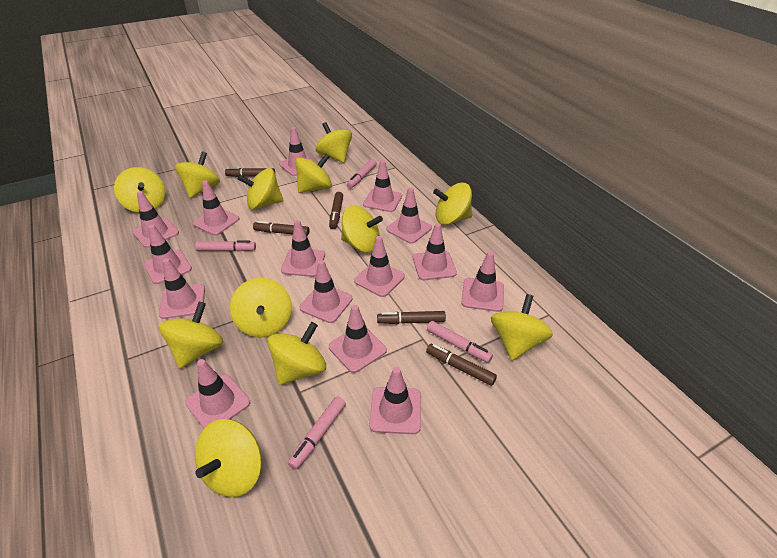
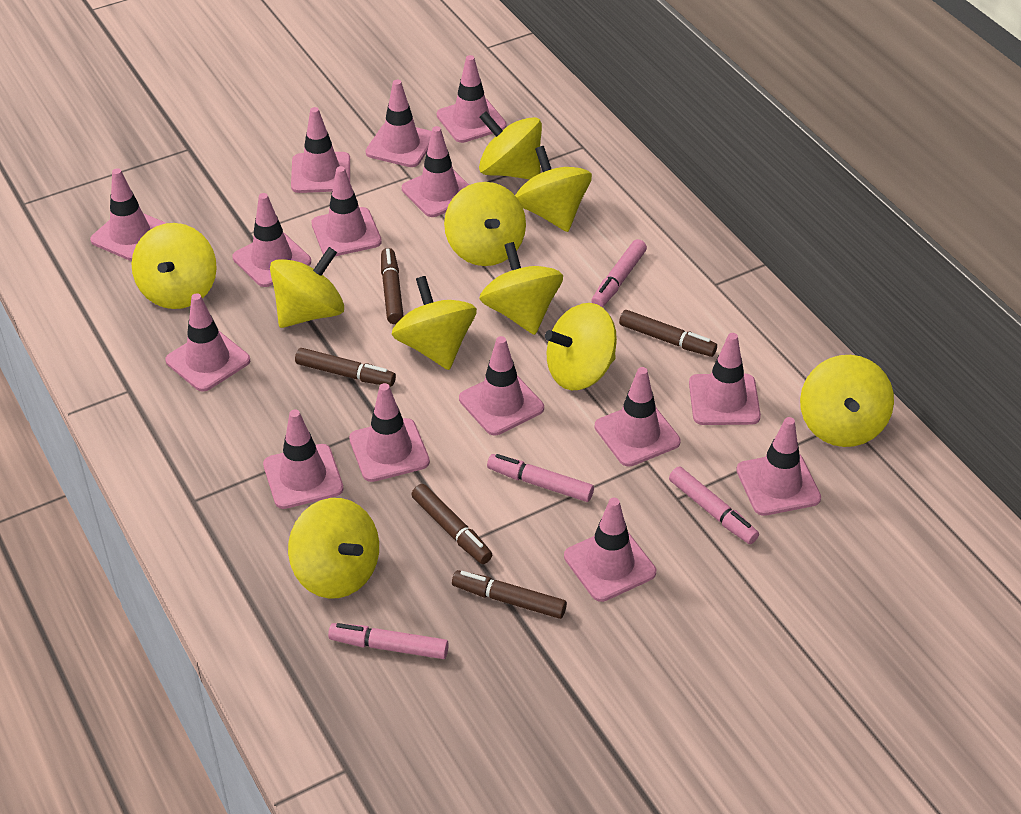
yellow spinning top: 12 -> 10

